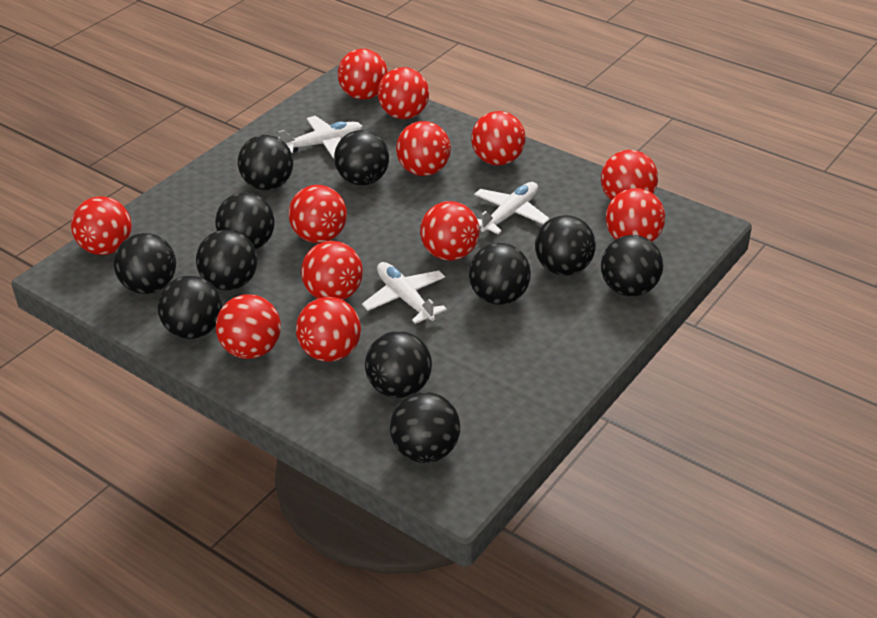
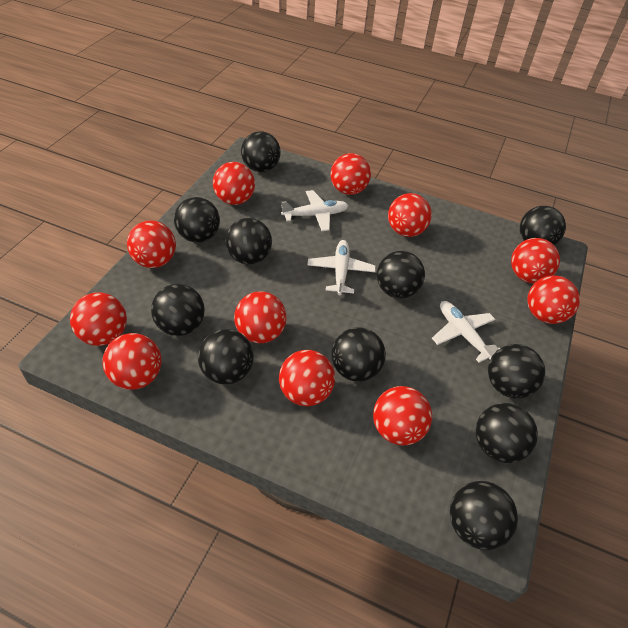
red ball: 12 -> 11

